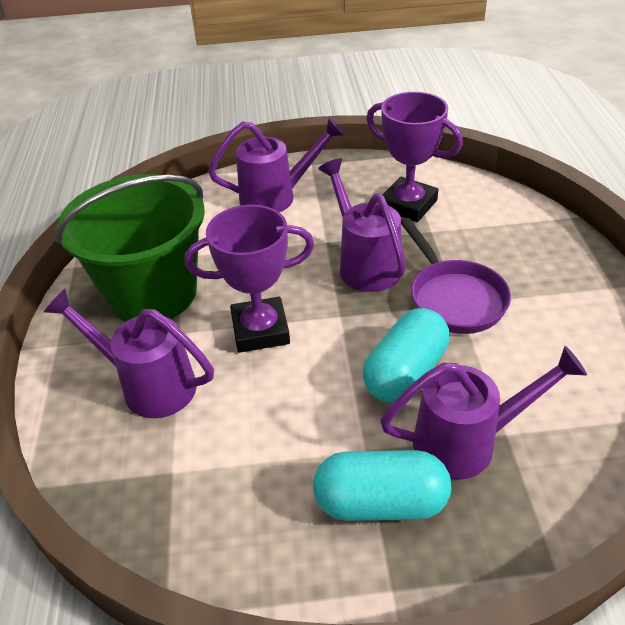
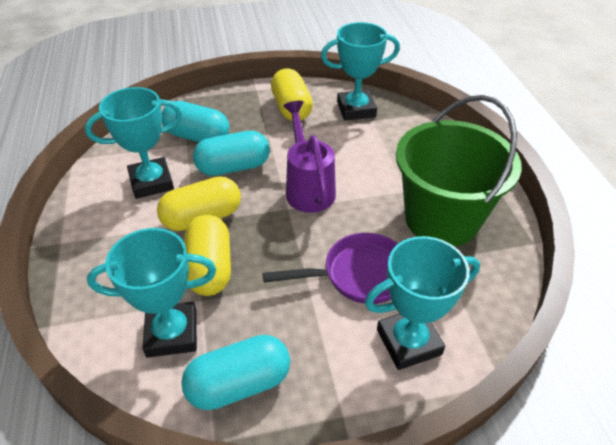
purple trophy: 2 -> 0
purple watering can: 4 -> 1
turquoise capsule: 2 -> 3
turquoise trophy: 0 -> 4
yellow capsule: 0 -> 3

